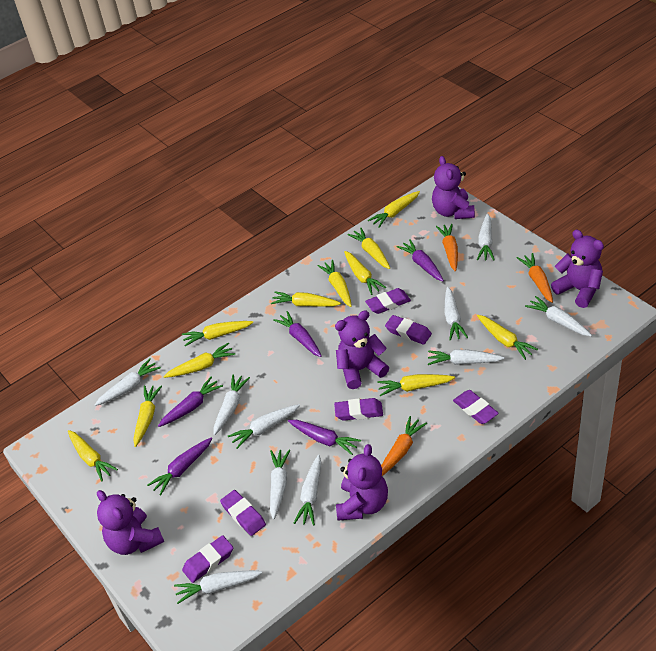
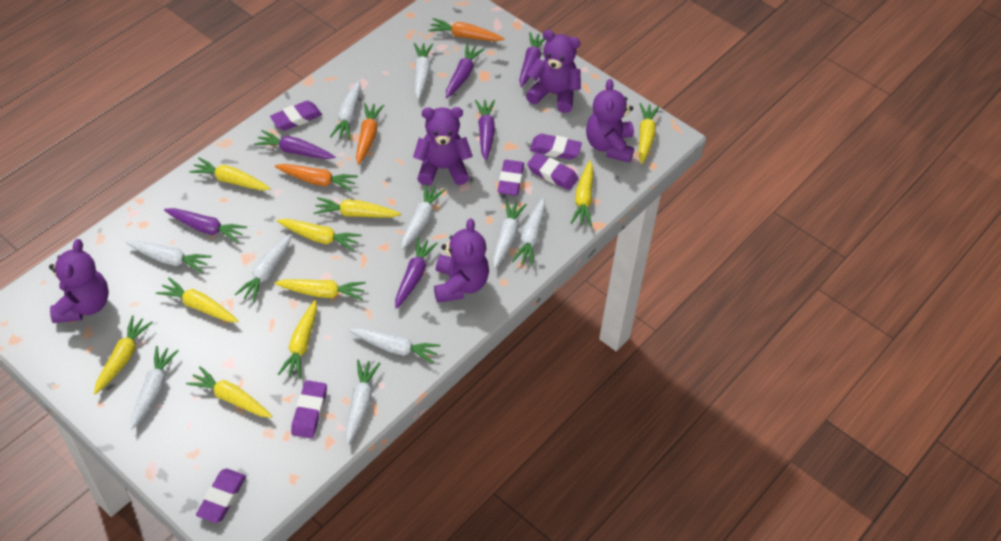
purple carrot: 5 -> 6
yellow carrot: 11 -> 10

